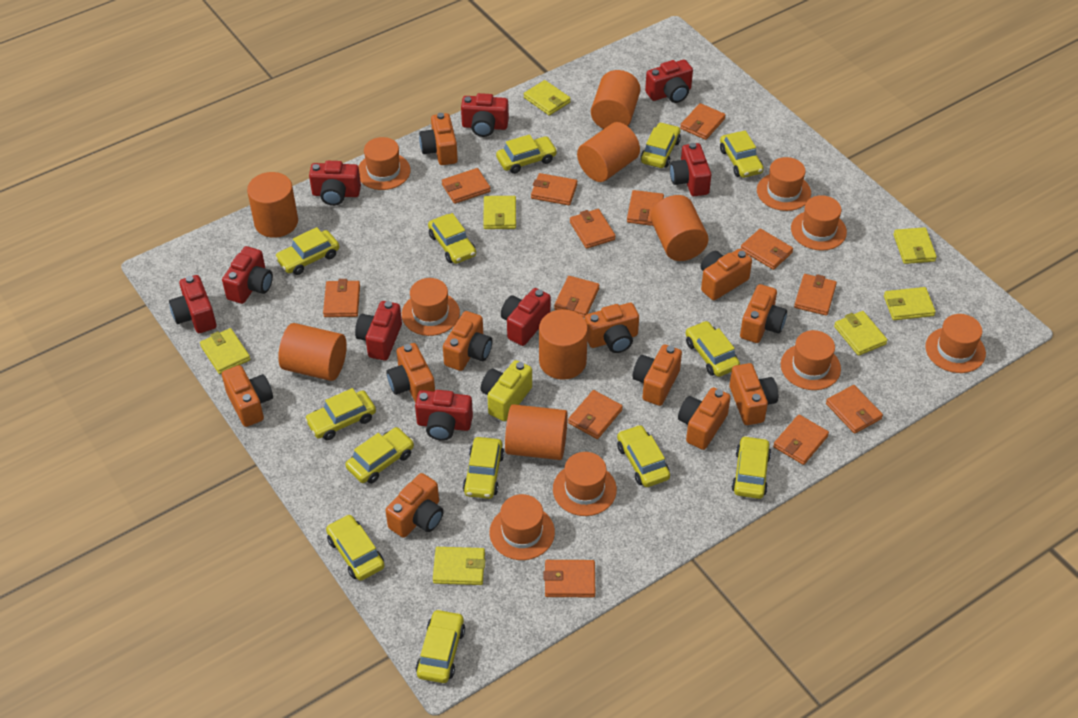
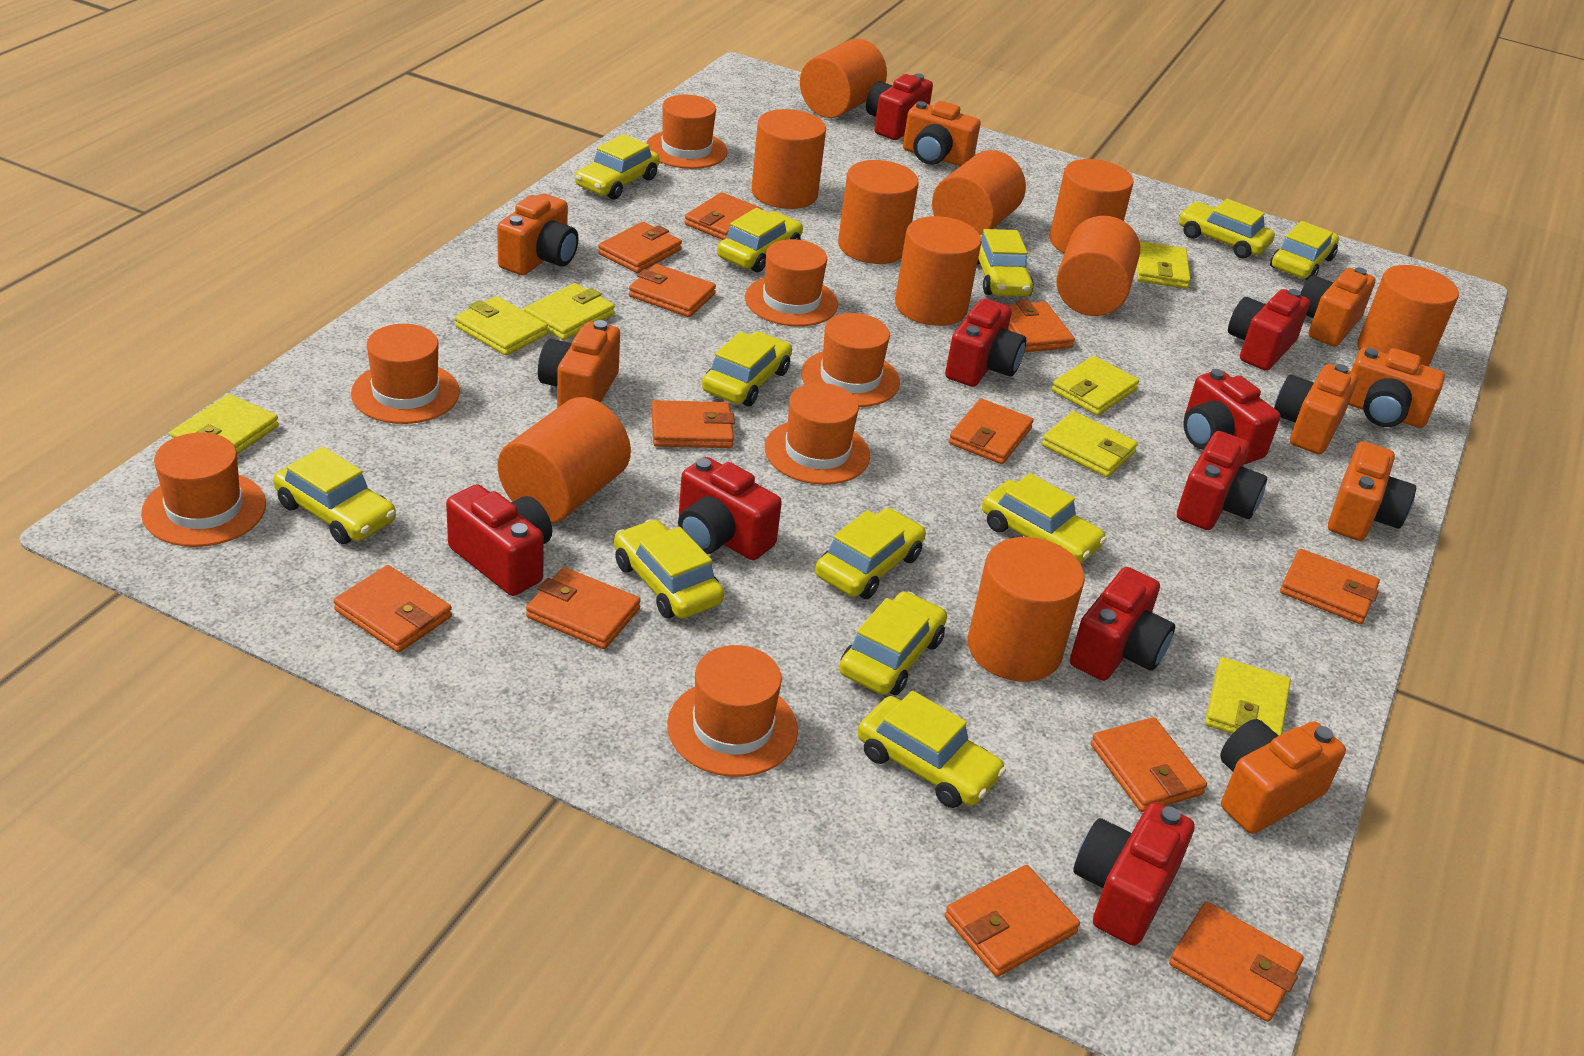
orange camera: 11 -> 8
orange cylinder: 7 -> 10
orange hat: 8 -> 7
orange wallet: 13 -> 12
yellow camera: 1 -> 0
yellow car: 13 -> 12

